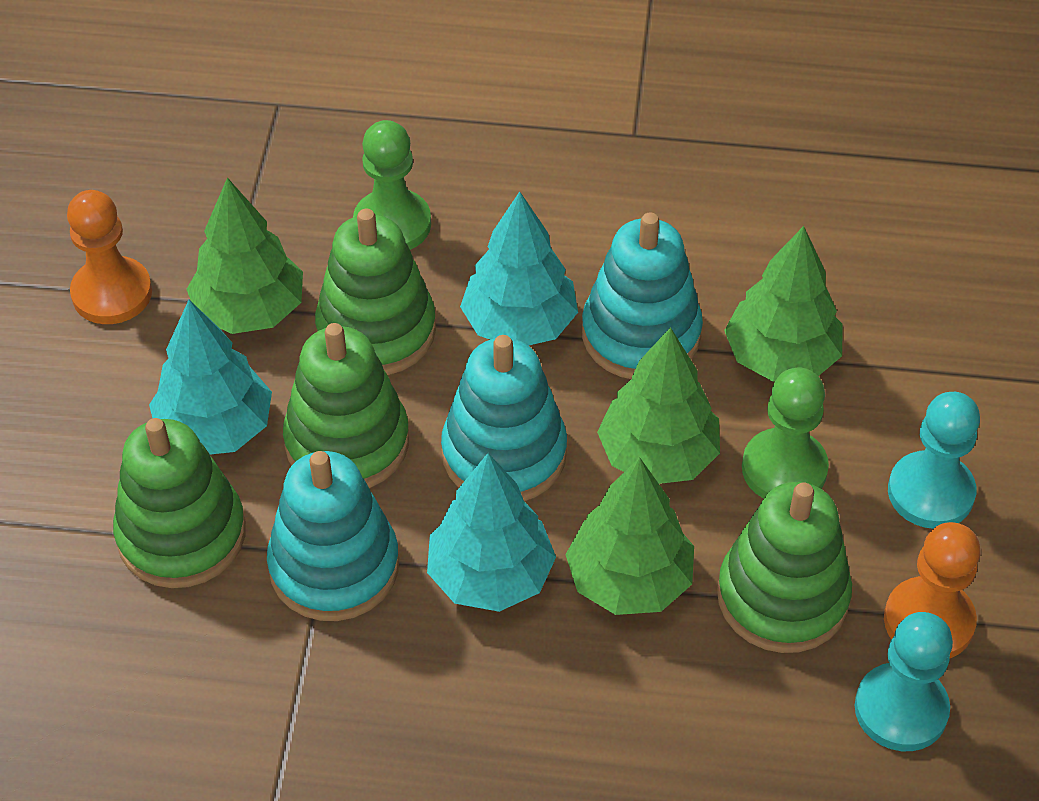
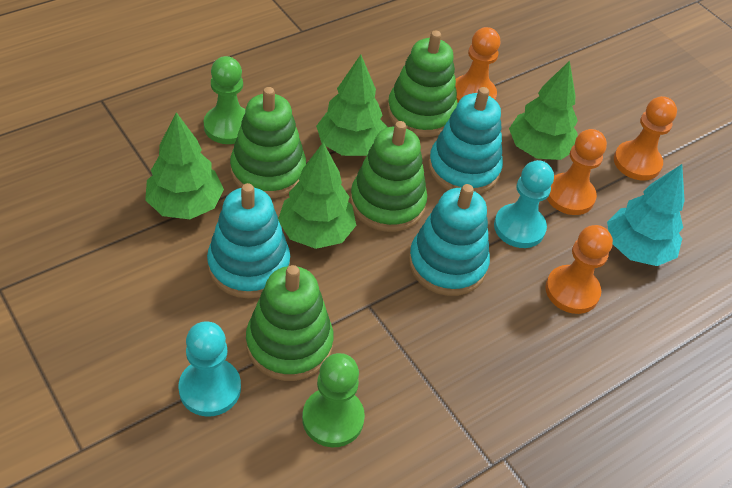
orange pawn: 2 -> 4
turquoise tree: 3 -> 1

